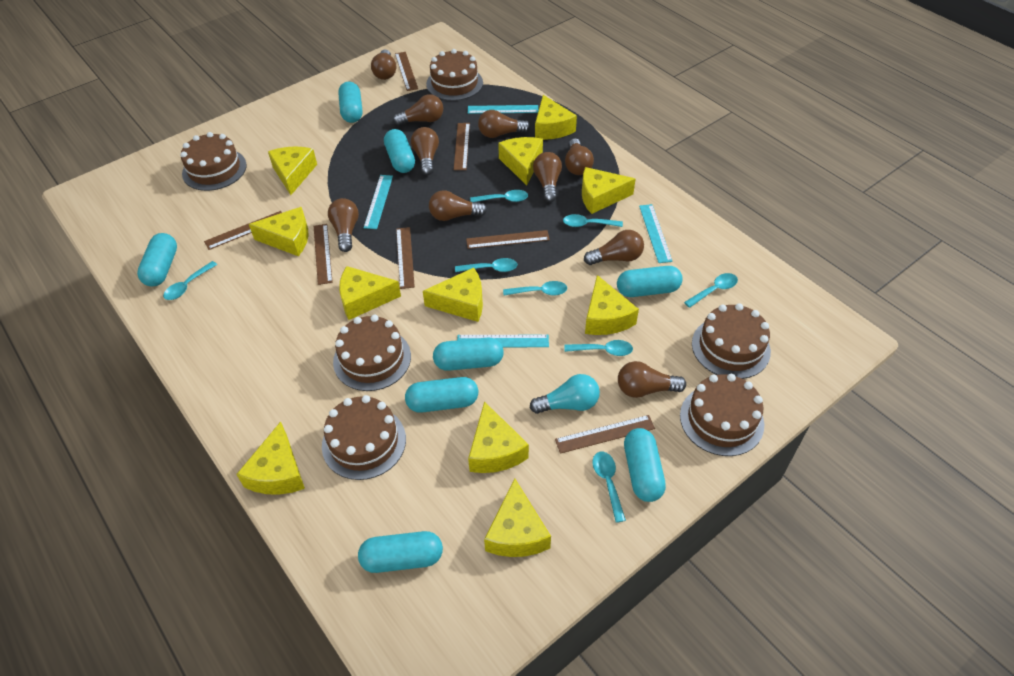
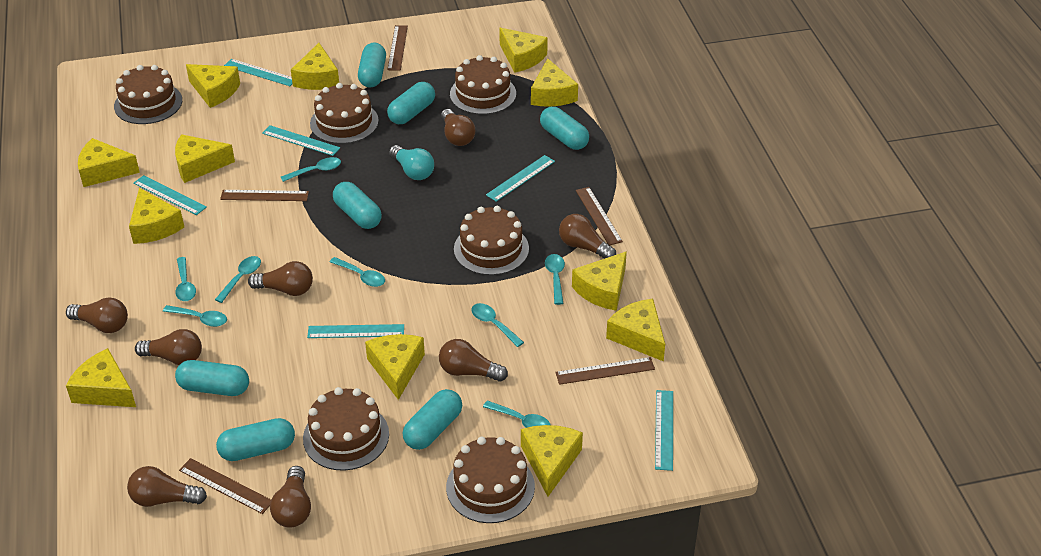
brown light bulb: 10 -> 8
brown ruler: 7 -> 5
turquoise capsule: 8 -> 7
turquoise ruler: 4 -> 6
yellow cheese: 11 -> 12

